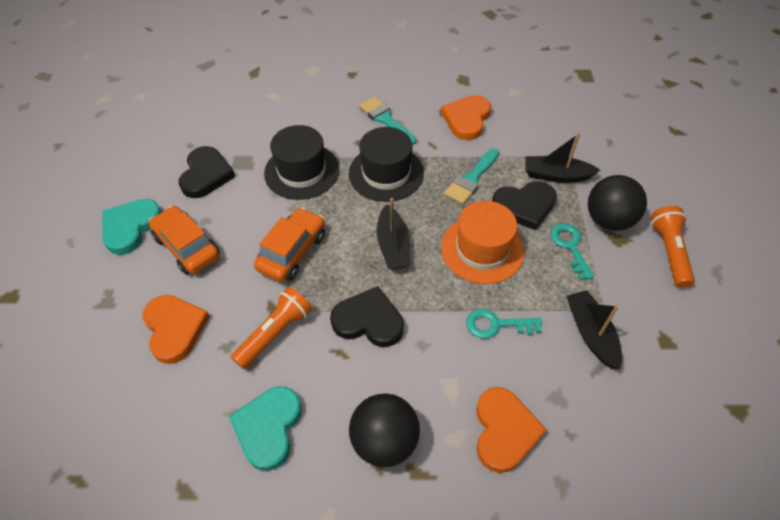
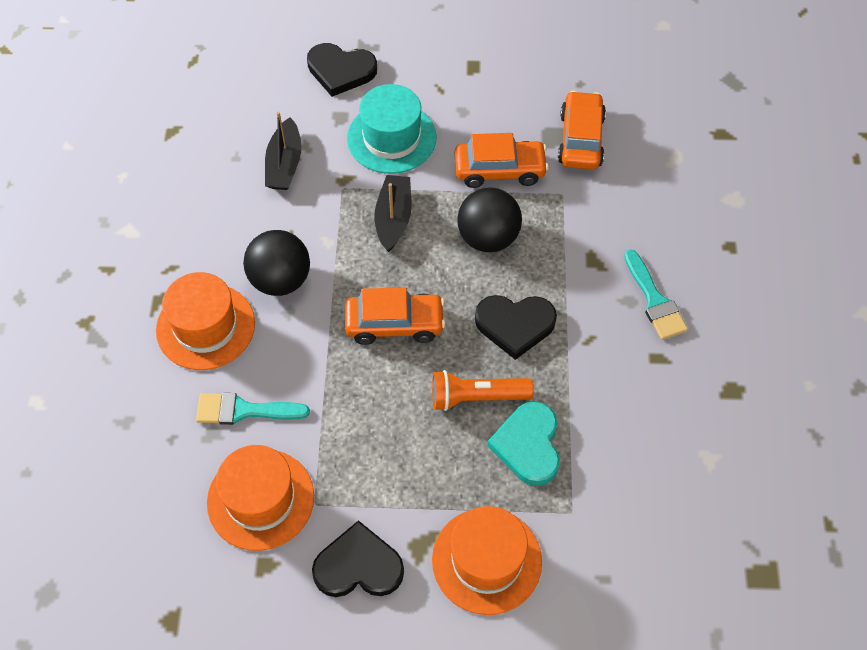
black boat: 3 -> 2
black hat: 2 -> 0
orange car: 2 -> 3
orange flashlight: 2 -> 1
orange hat: 1 -> 3
orange heart: 3 -> 0
turquoise hat: 0 -> 1
turquoise heart: 2 -> 1
turquoise key: 2 -> 0

